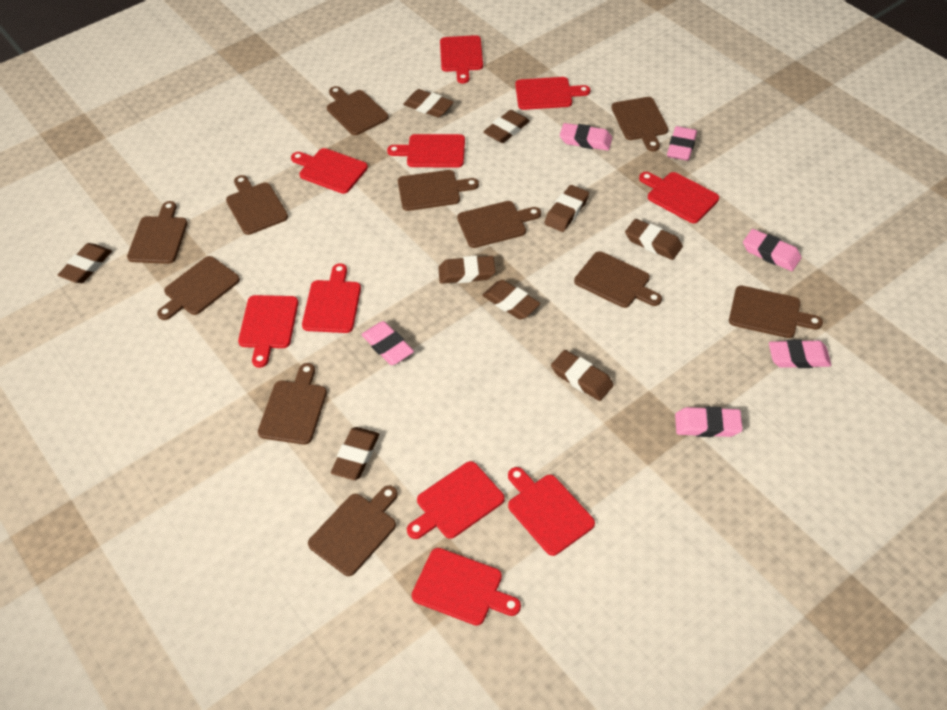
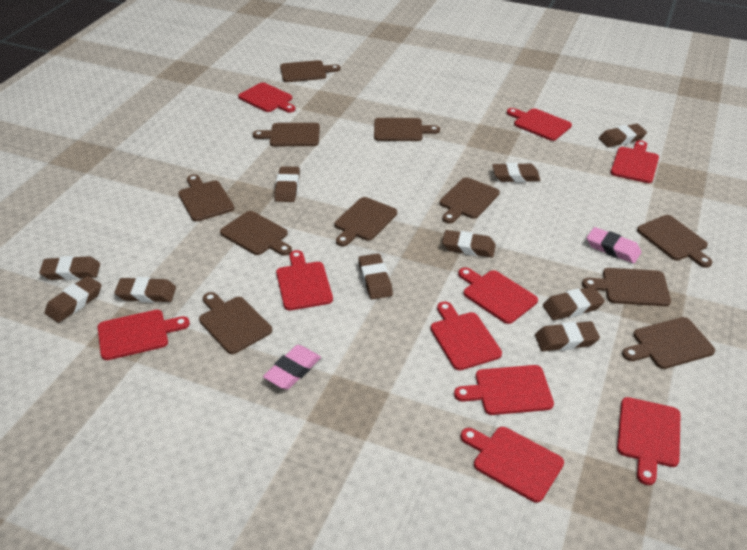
brown eraser: 9 -> 10
pink eraser: 6 -> 2

